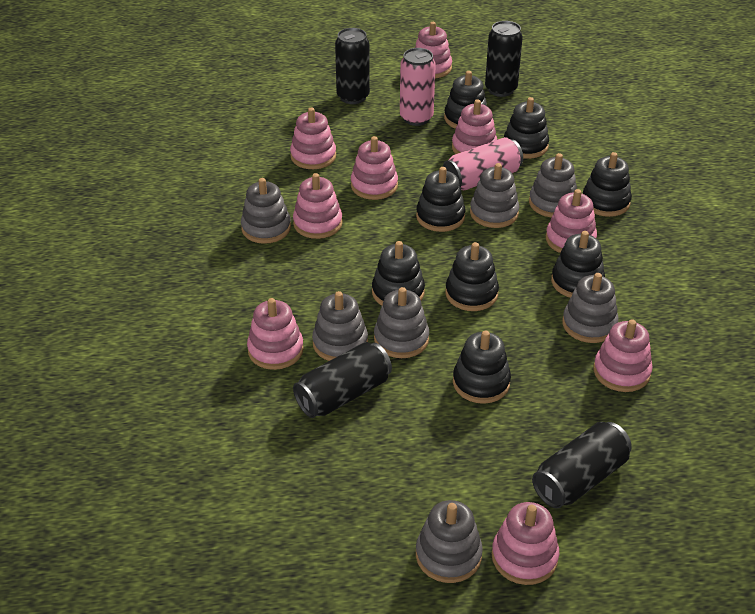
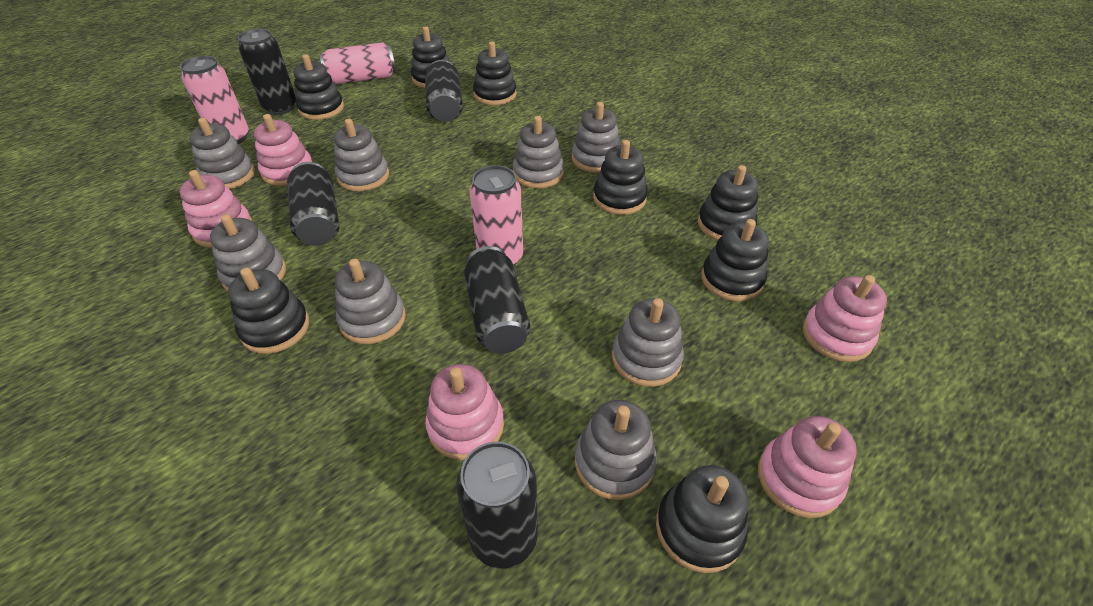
black can: 4 -> 5
grey stacking toy: 7 -> 8
pink can: 2 -> 3
pink stacking toy: 9 -> 5

